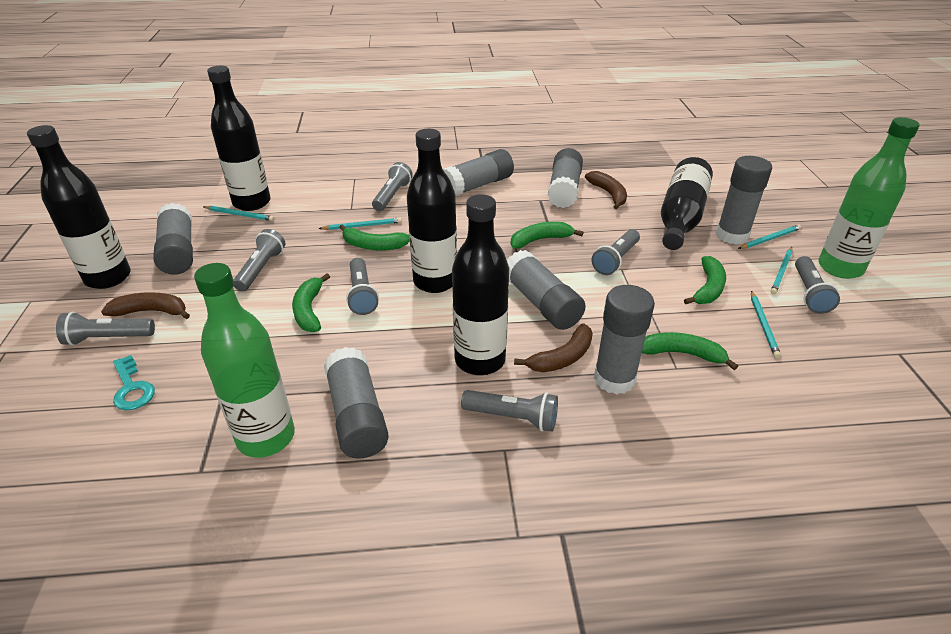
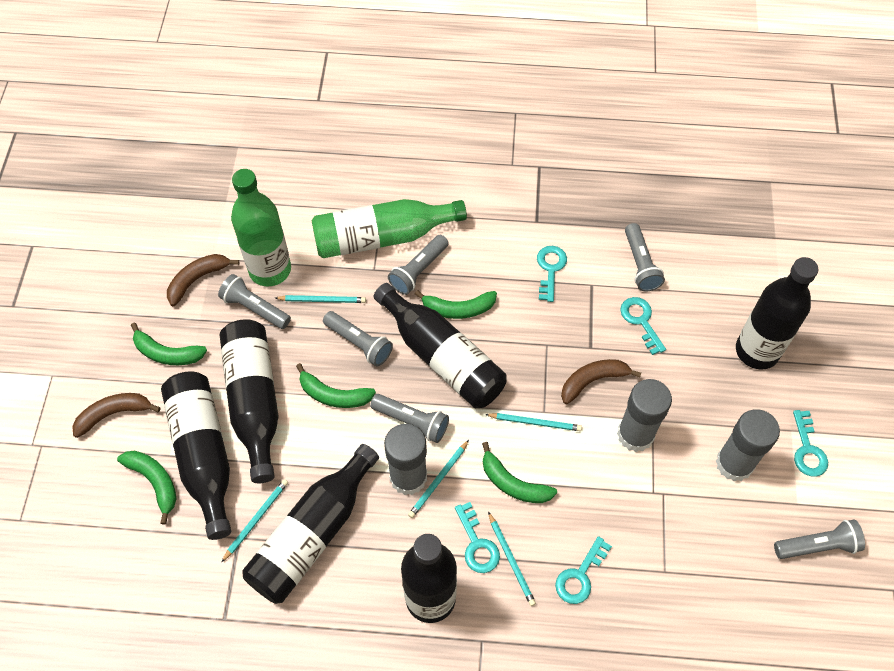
black bottle: 5 -> 6
grey flashlight: 7 -> 6
grey glue stick: 7 -> 3
turquoise key: 1 -> 5

